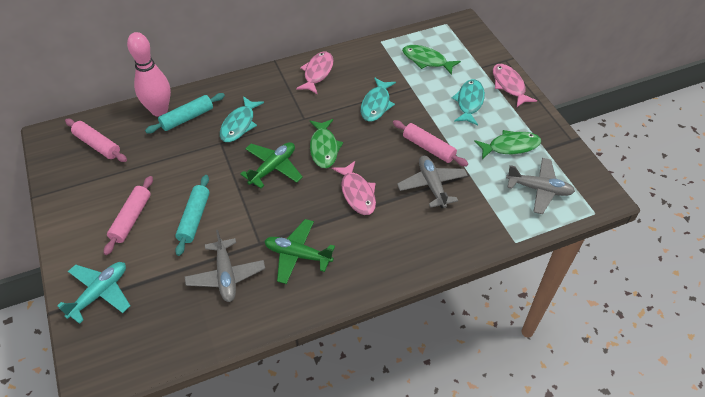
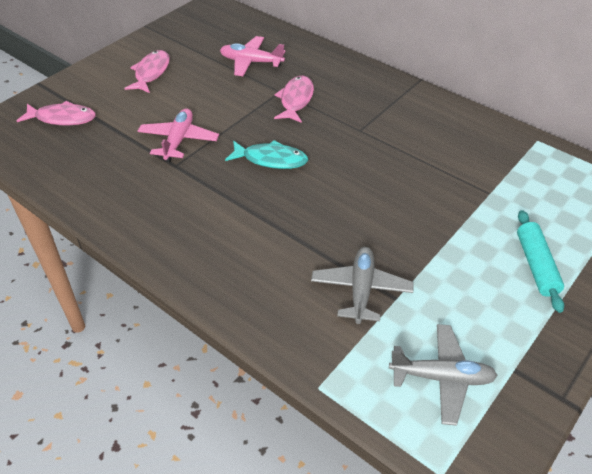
green fish: 3 -> 0
green plane: 2 -> 0
grey plane: 3 -> 2
pink bowling pin: 1 -> 0
pink plane: 0 -> 2
pink rolling pin: 3 -> 0
turquoise fish: 3 -> 1
turquoise plane: 1 -> 0
turquoise rolling pin: 2 -> 1

